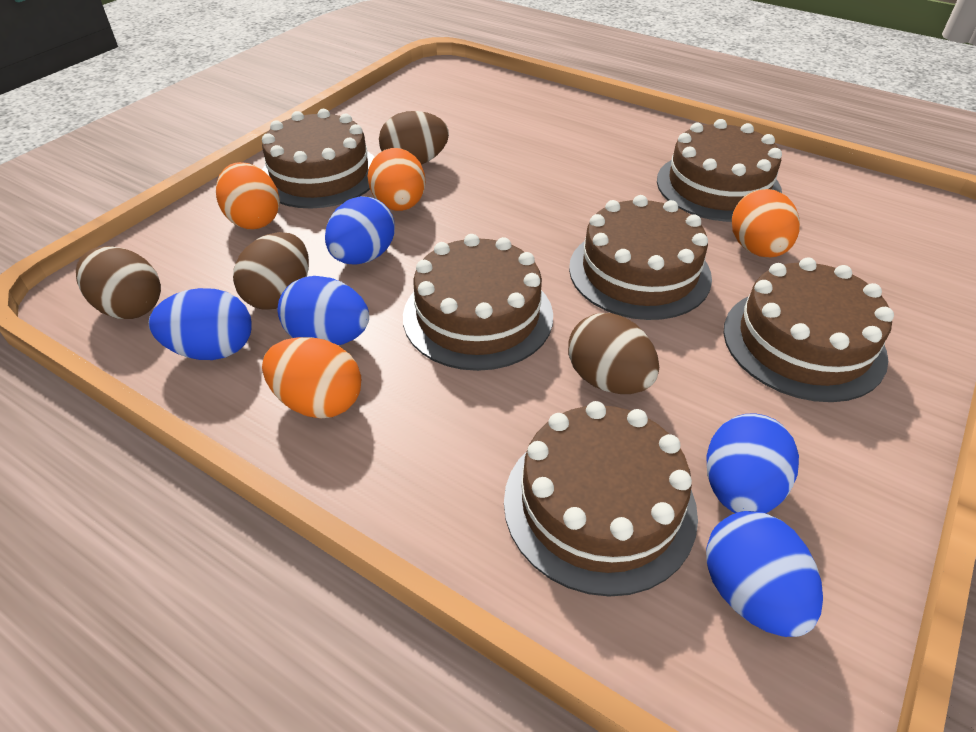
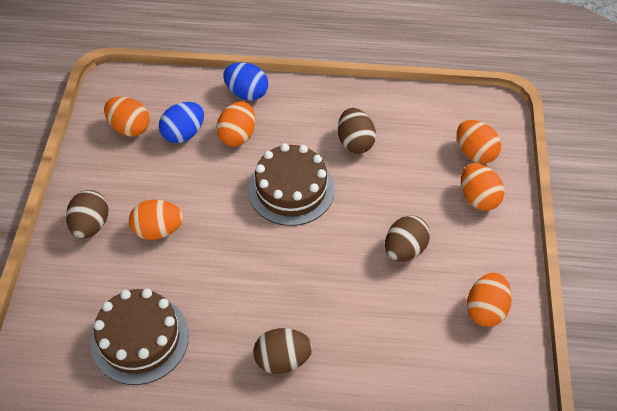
blue egg: 5 -> 2
brown cake: 6 -> 2
orange egg: 4 -> 6

